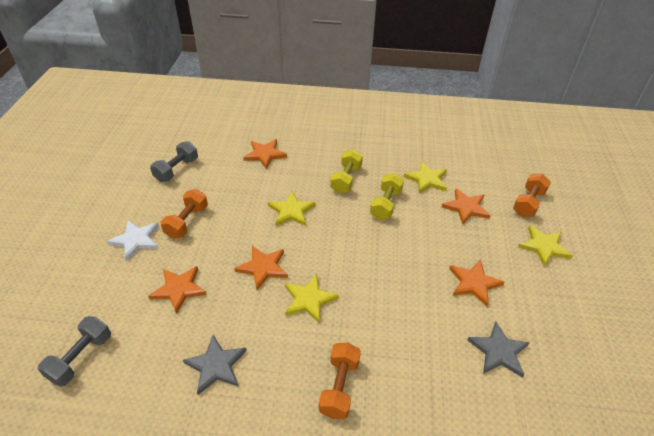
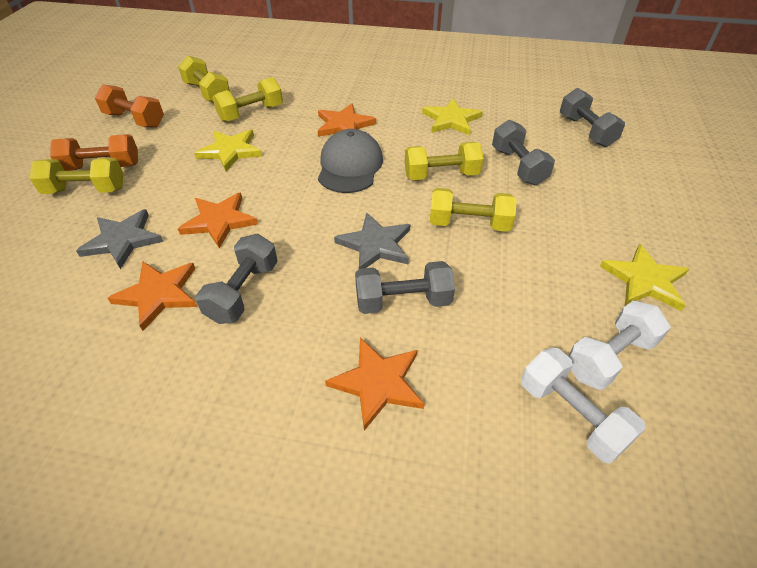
grey cap: 0 -> 1
grey dumbbell: 2 -> 4
orange dumbbell: 3 -> 2
orange star: 5 -> 4
white dumbbell: 0 -> 2
white star: 1 -> 0
yellow dumbbell: 2 -> 5
yellow star: 4 -> 3

